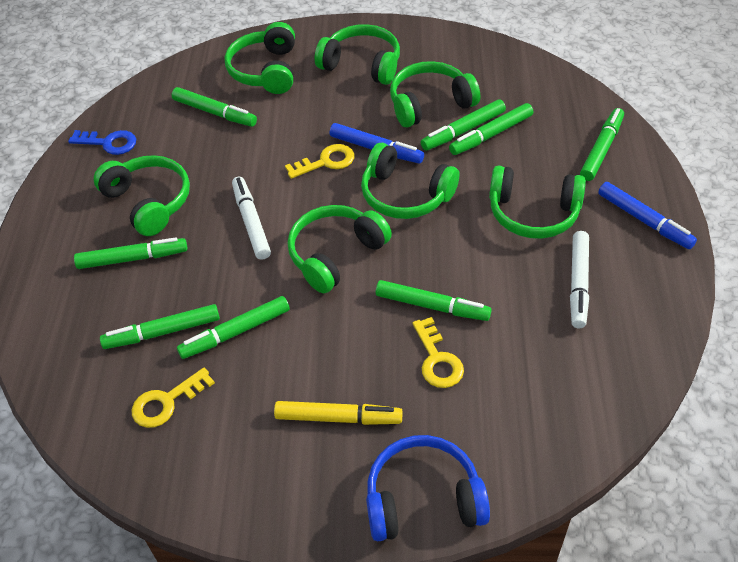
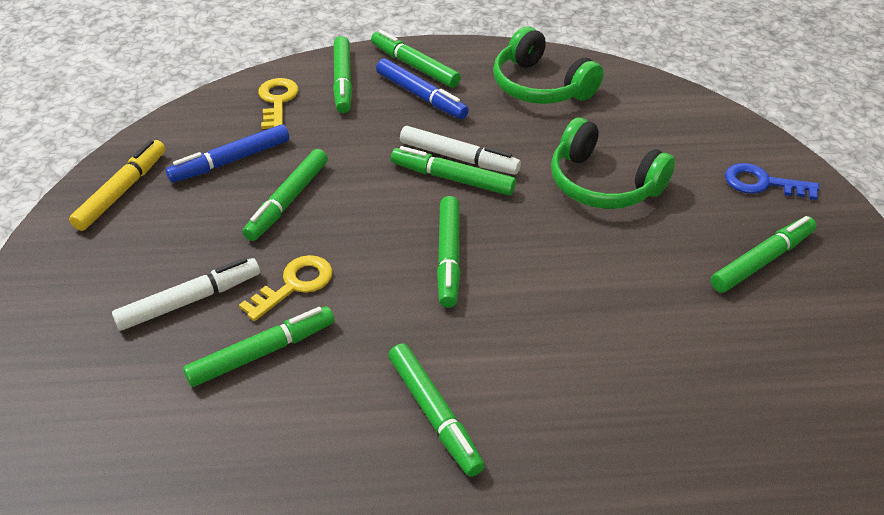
blue headphones: 1 -> 0
green headphones: 7 -> 2
yellow key: 3 -> 2

